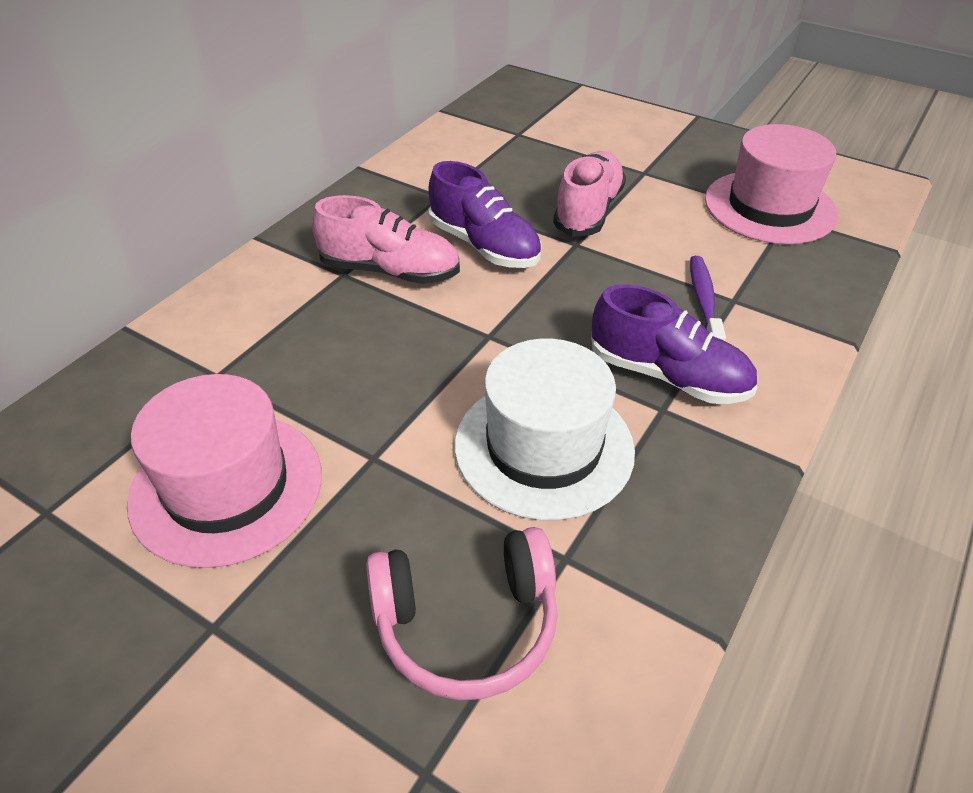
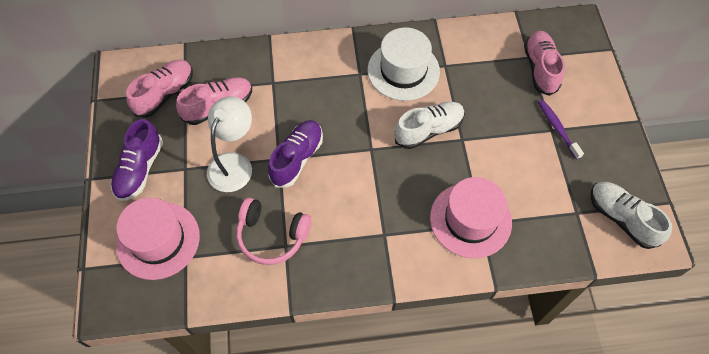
pink shoe: 2 -> 3
white lamp: 0 -> 1
white shoe: 0 -> 2

